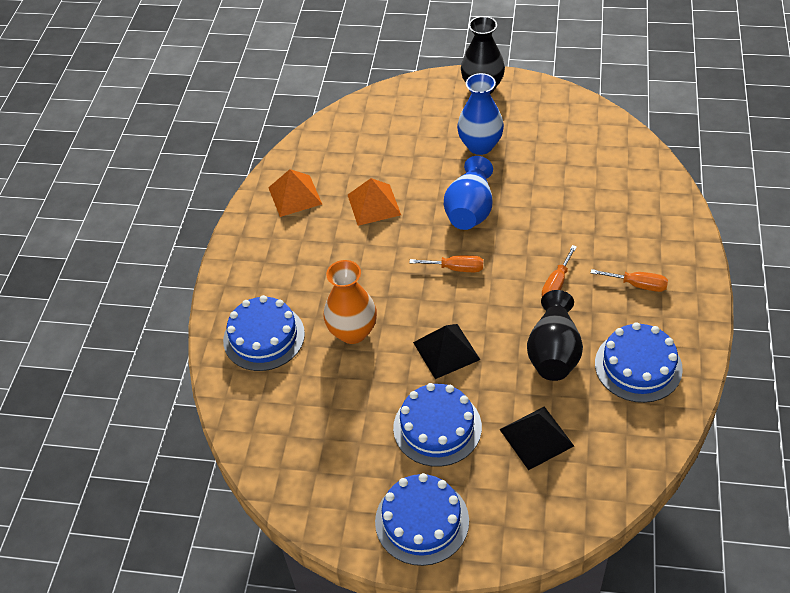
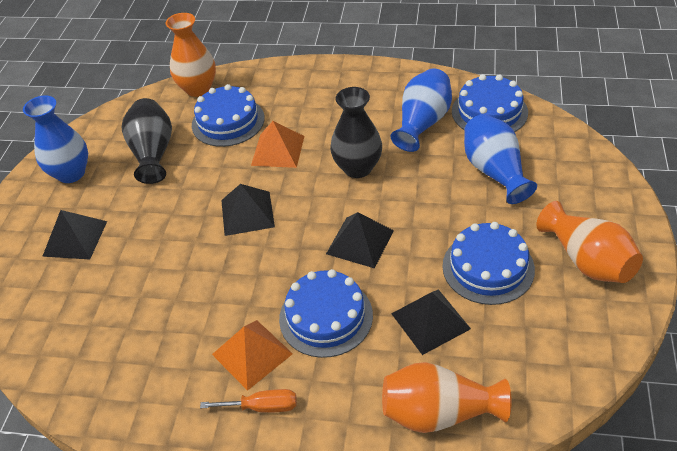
black pyramid: 2 -> 4
blue vase: 2 -> 3
orange screwdriver: 3 -> 1
orange vase: 1 -> 3

